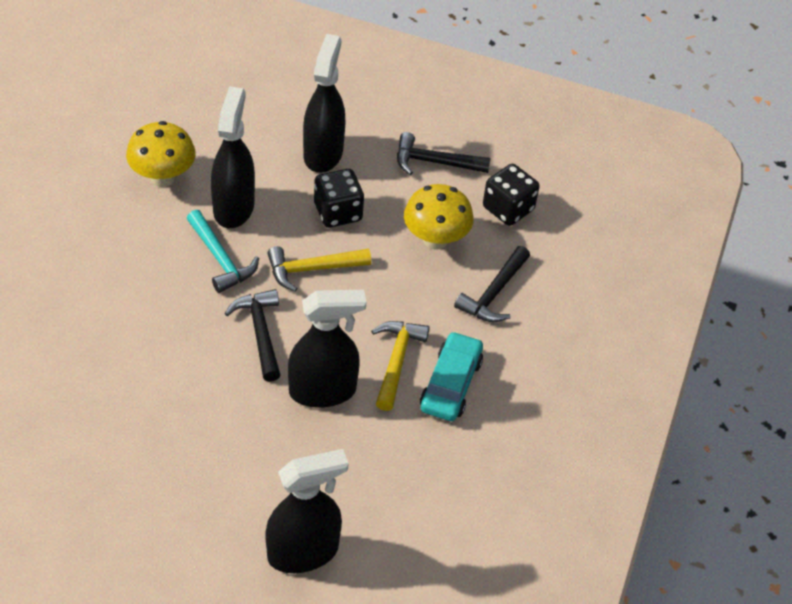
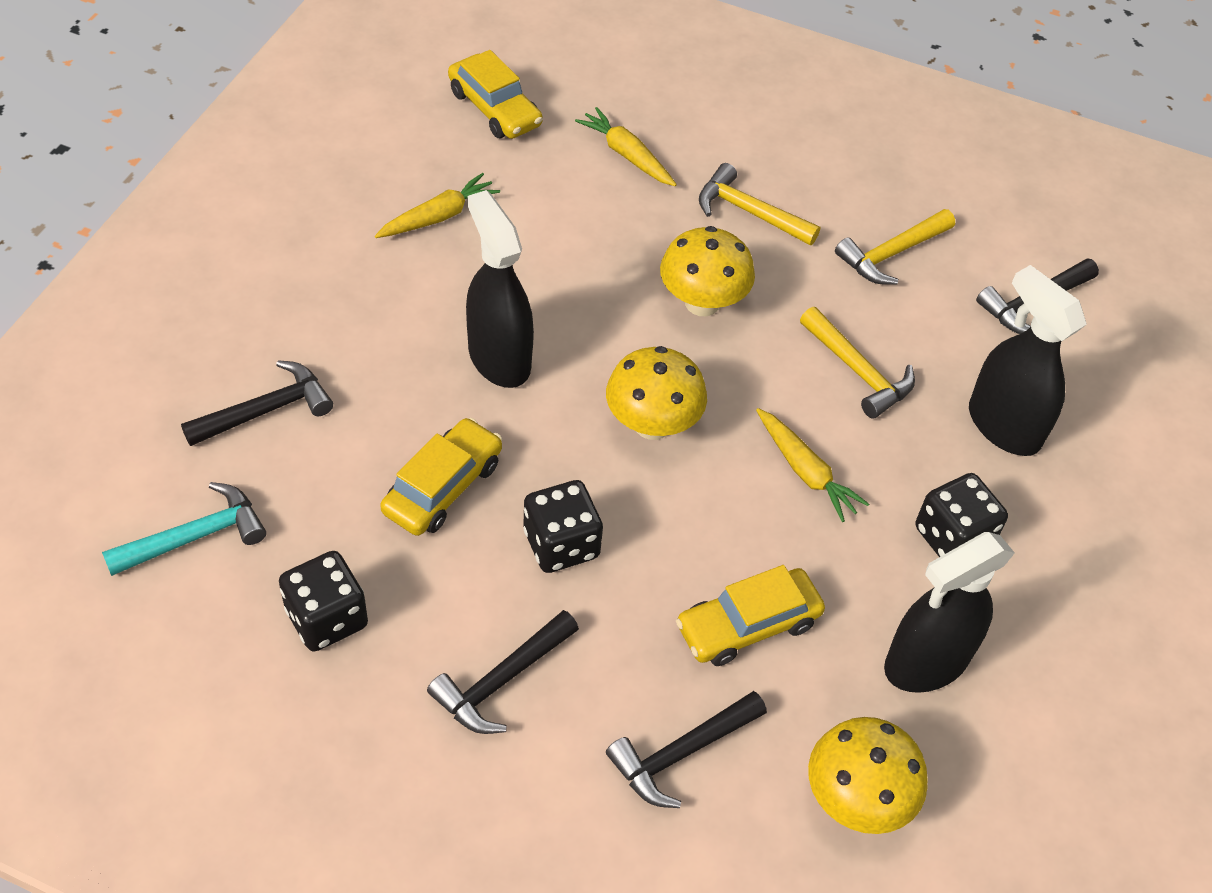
black dice: 2 -> 3
black hammer: 3 -> 4
black spray bottle: 4 -> 3
turquoise car: 1 -> 0
yellow car: 0 -> 3
yellow carrot: 0 -> 3
yellow hammer: 2 -> 3
yellow mushroom: 2 -> 3

